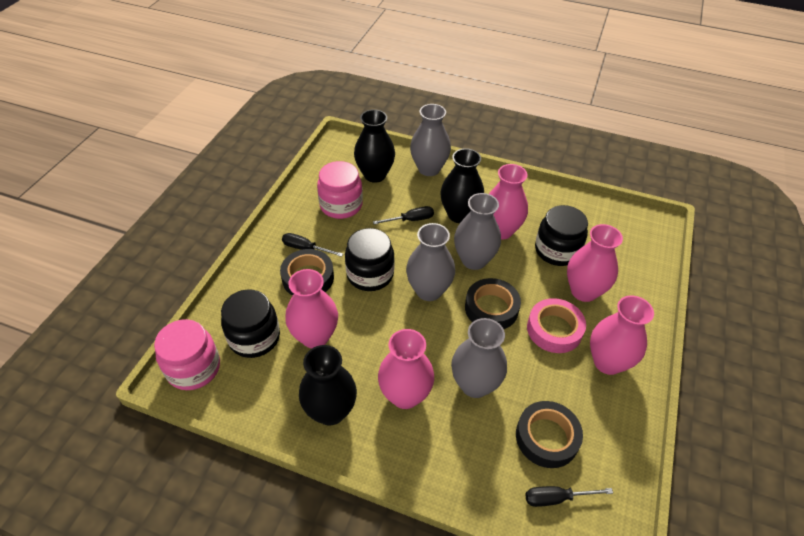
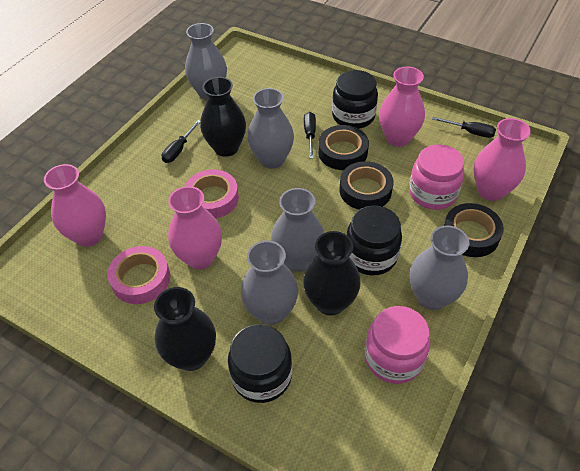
grey vase: 4 -> 5
pink tape: 1 -> 2
pink vase: 5 -> 4

